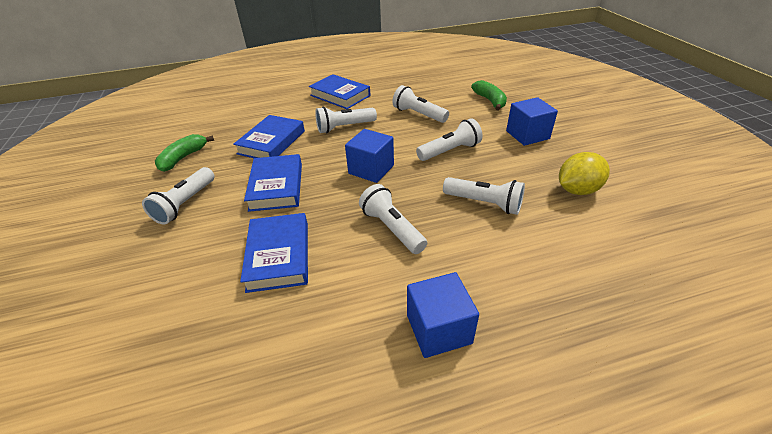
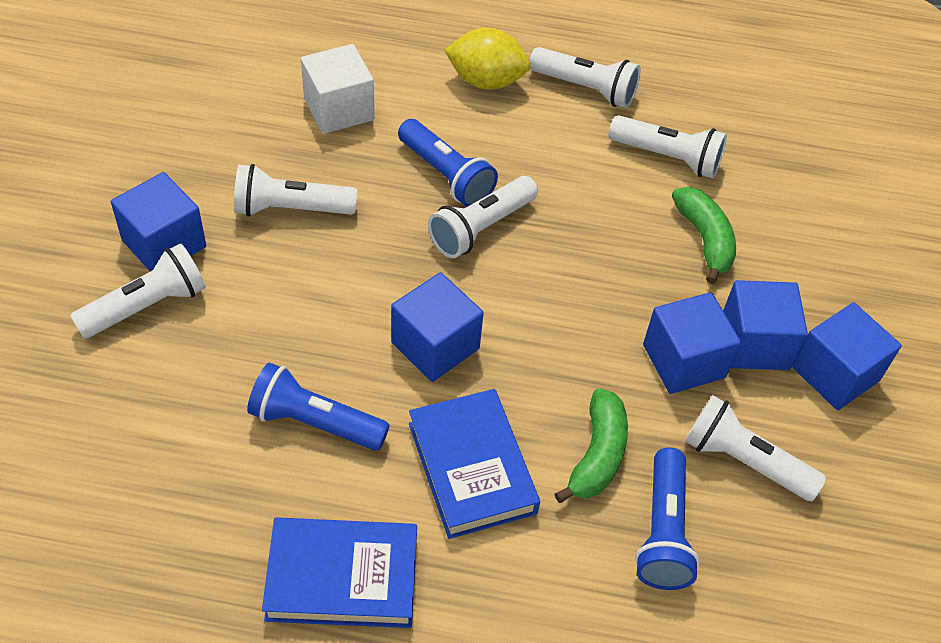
blue book: 4 -> 2
blue cube: 3 -> 5
blue flashlight: 0 -> 3
white cube: 0 -> 1

